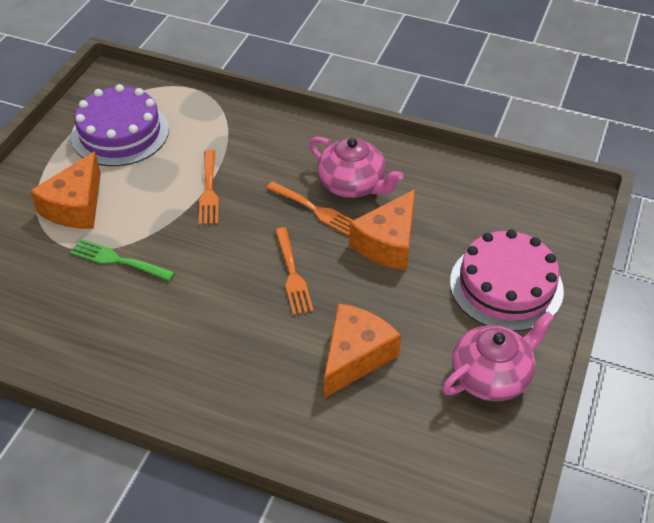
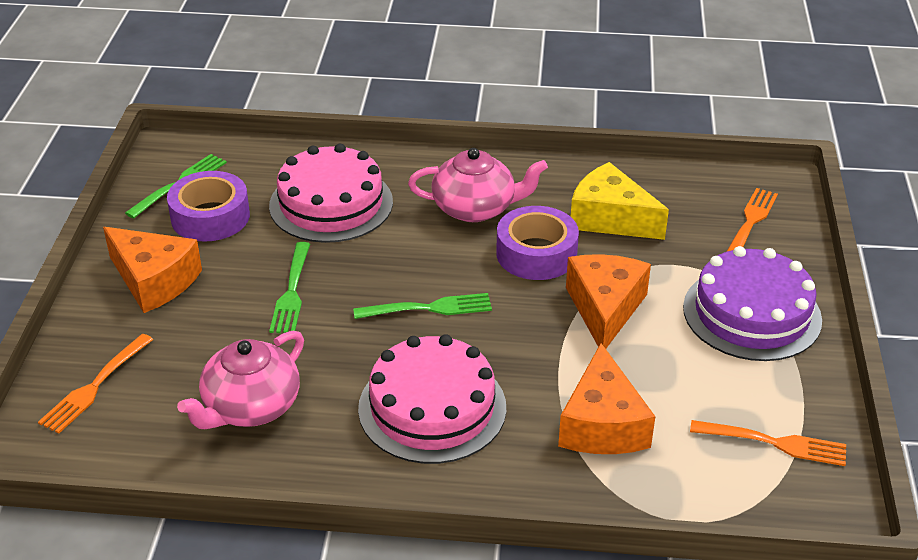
green fork: 1 -> 3
pink cake: 1 -> 2
purple tape: 0 -> 2
yellow cheese: 0 -> 1

